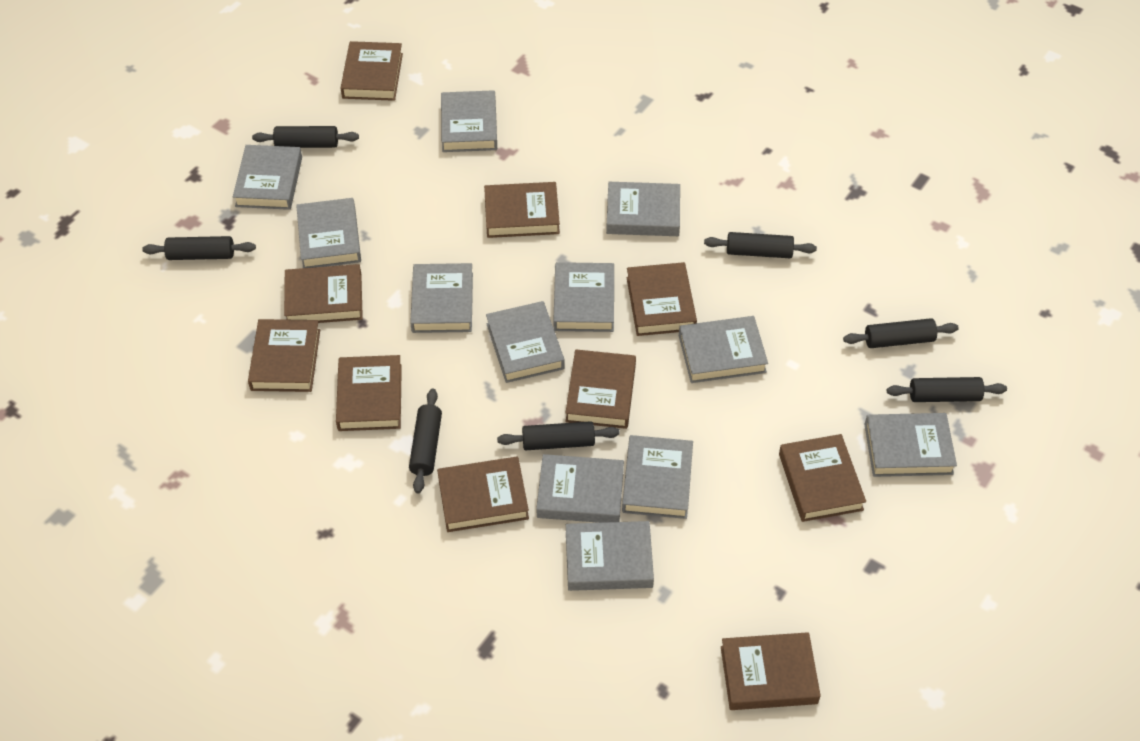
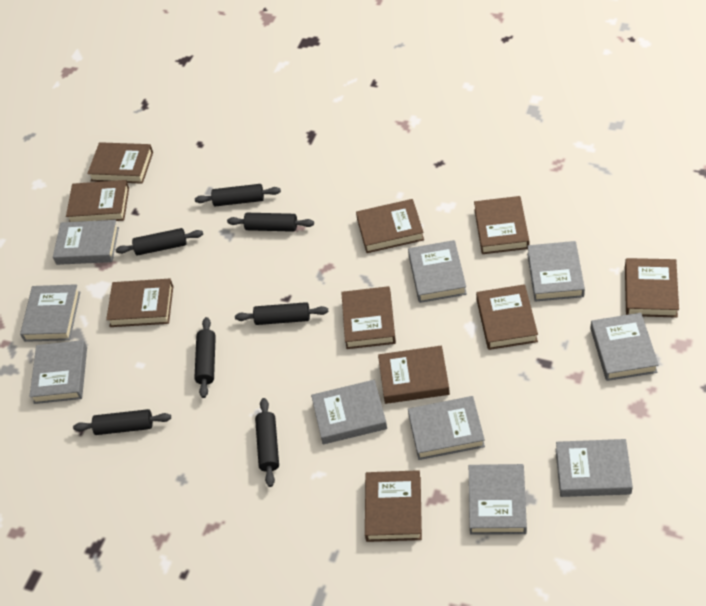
grey book: 12 -> 10

